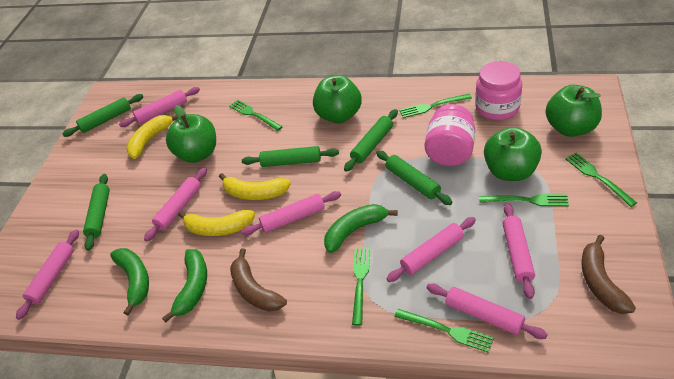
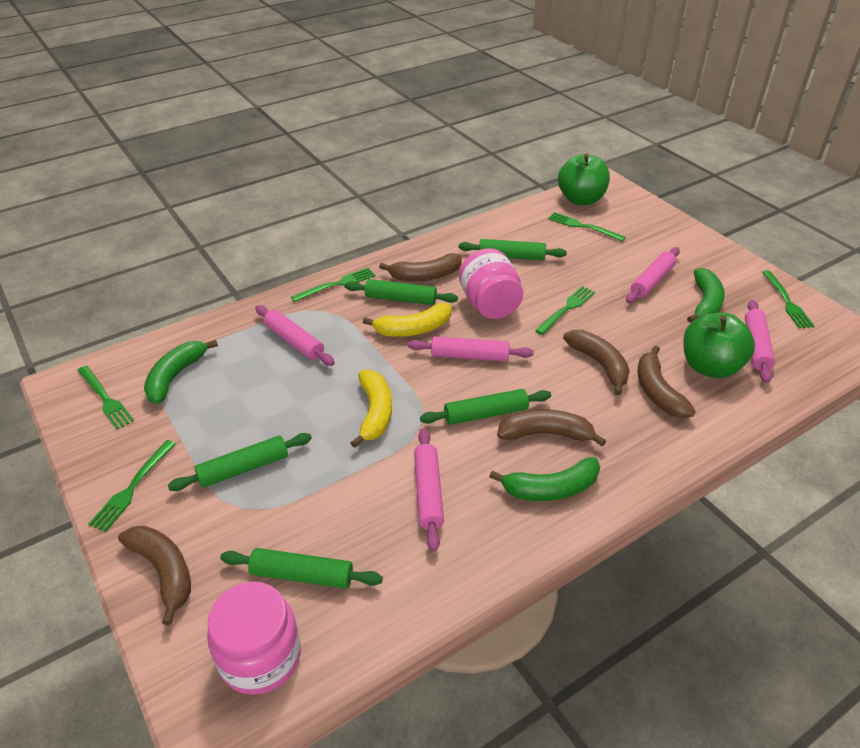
brown banana: 2 -> 5
green apple: 4 -> 2
pink rolling pin: 7 -> 5
yellow banana: 3 -> 2

